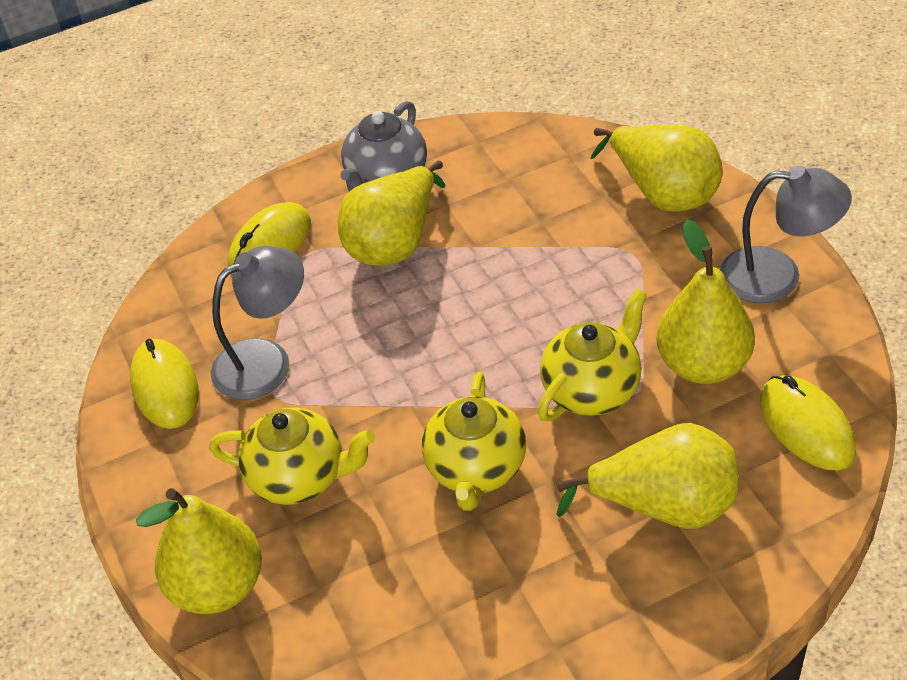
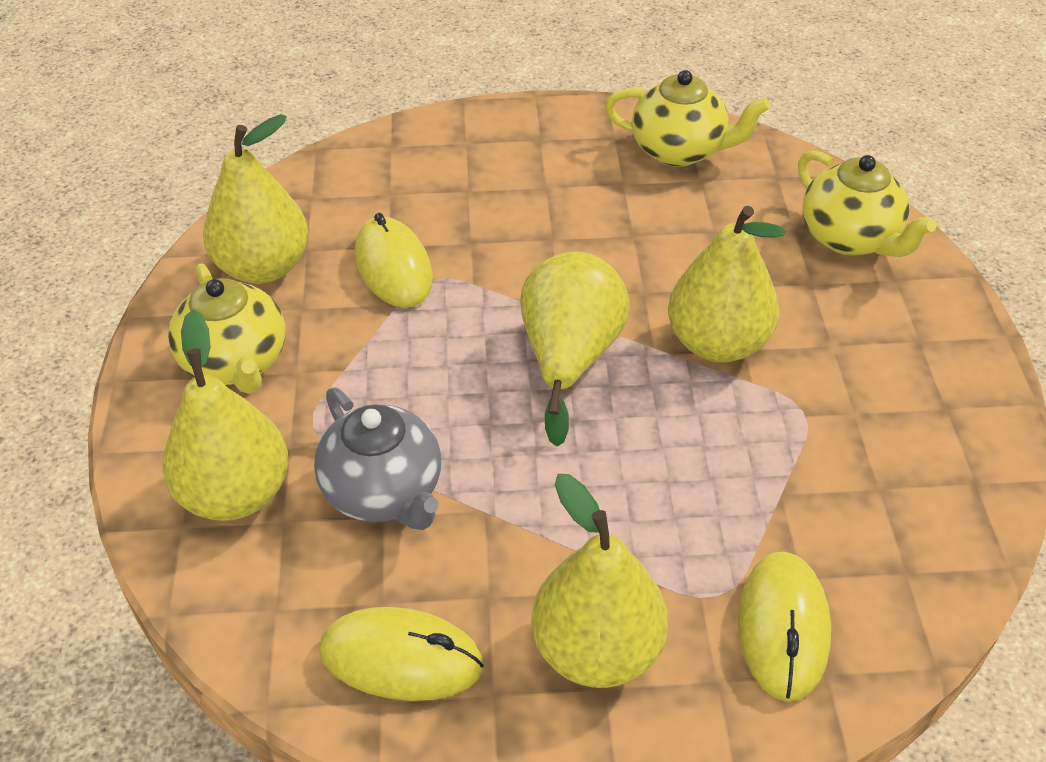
grey lamp: 2 -> 0

